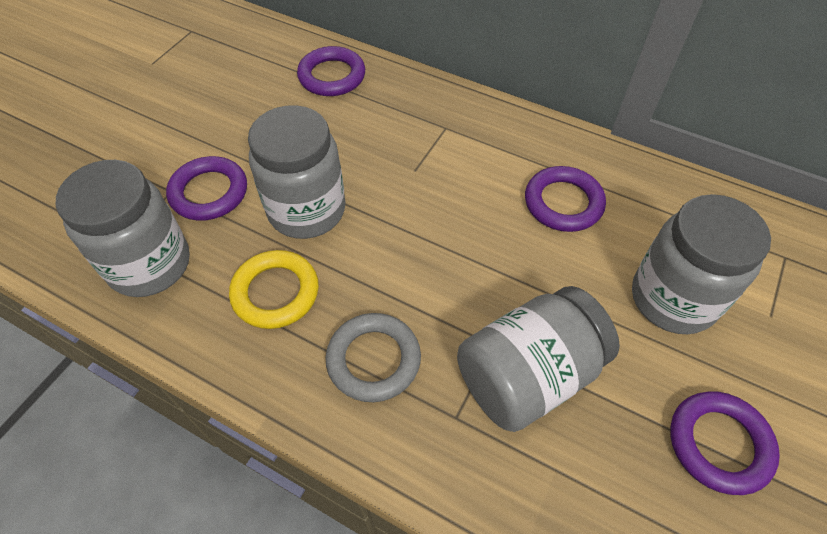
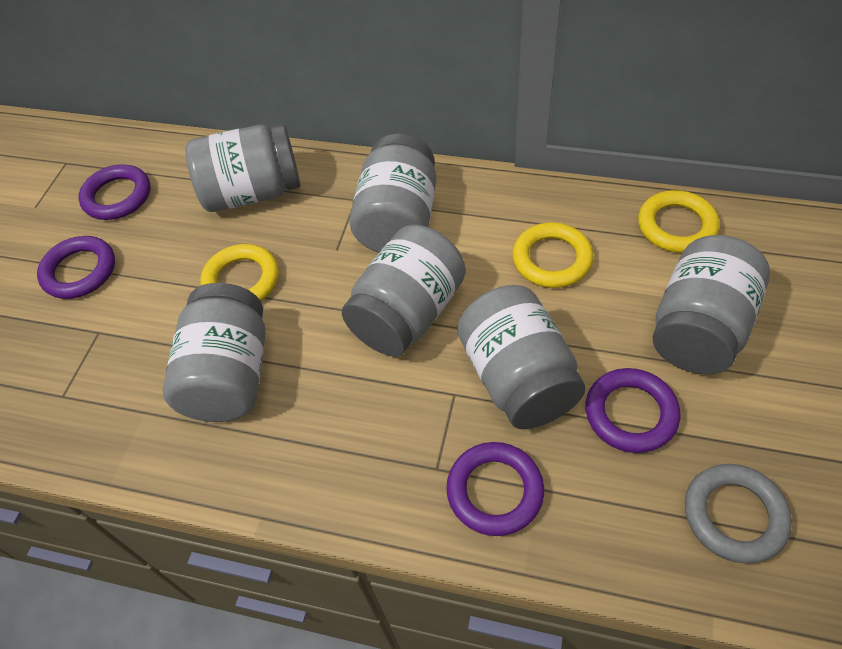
grey jar: 4 -> 6
yellow ring: 1 -> 3

